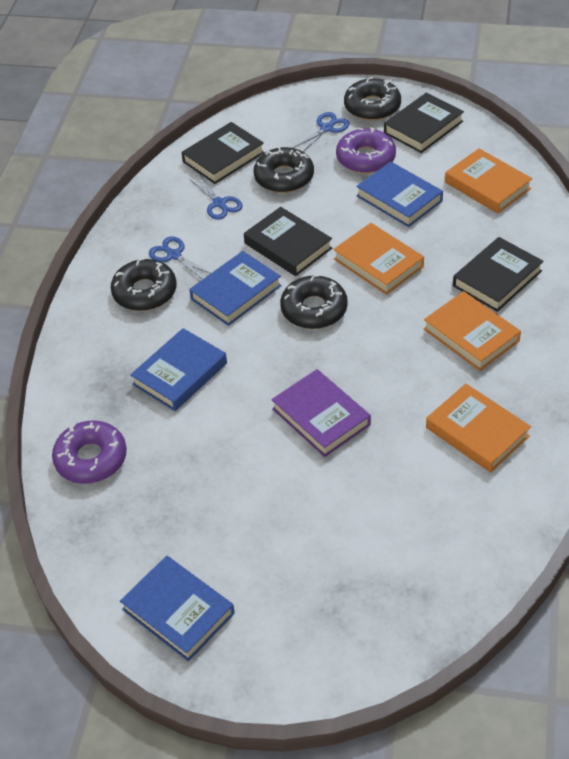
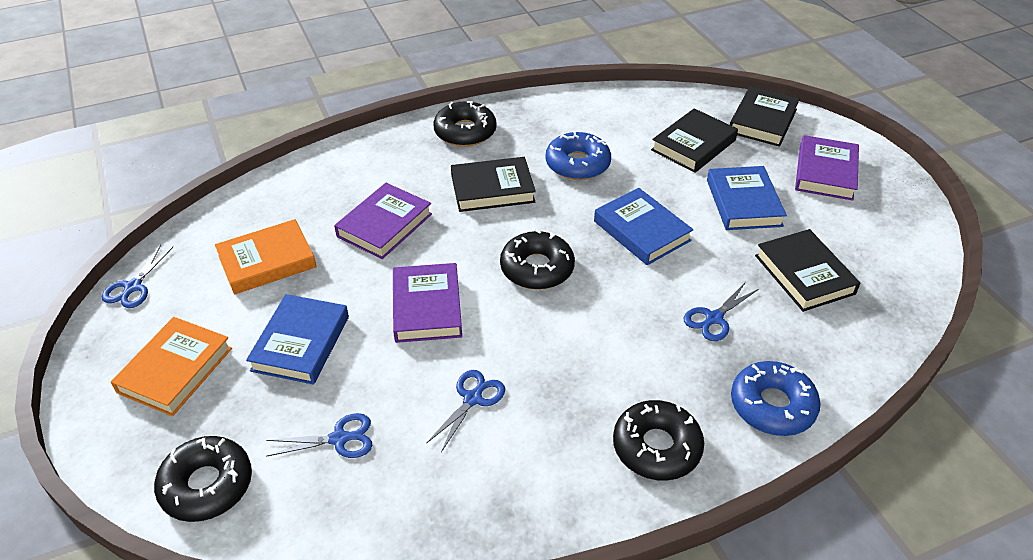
blue book: 4 -> 3
blue donut: 0 -> 2
blue scissors: 3 -> 4
orange book: 4 -> 2
purple book: 1 -> 3
purple donut: 2 -> 0

